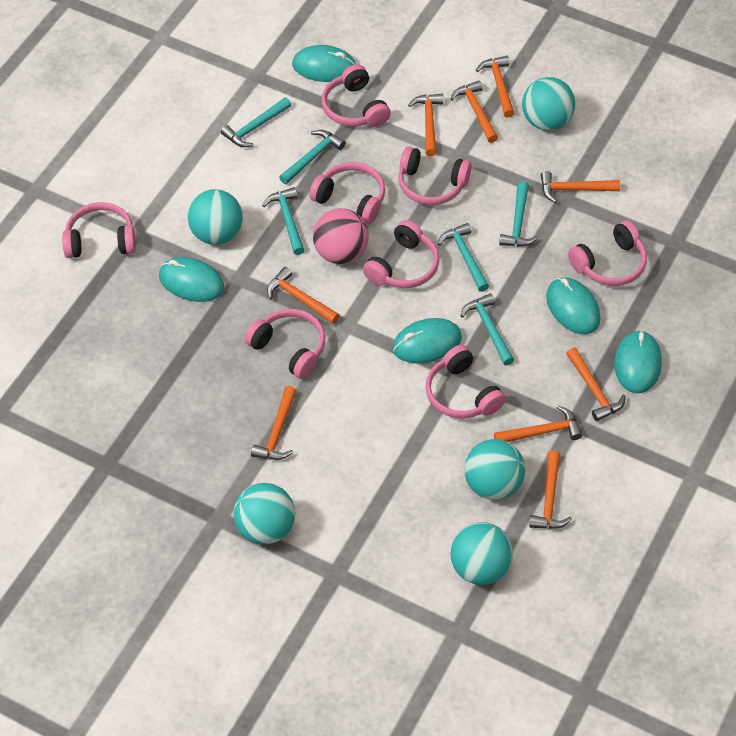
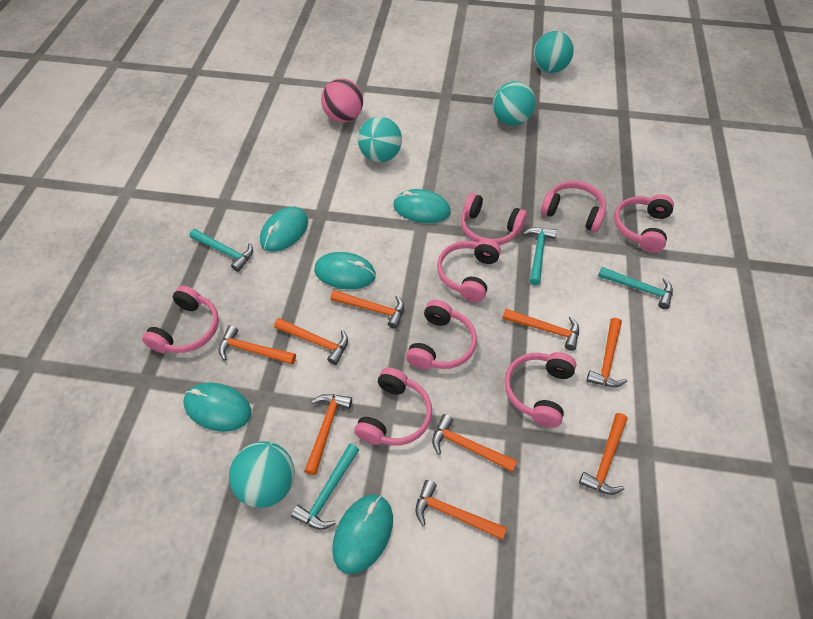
turquoise ball: 5 -> 4
turquoise hammer: 6 -> 4

